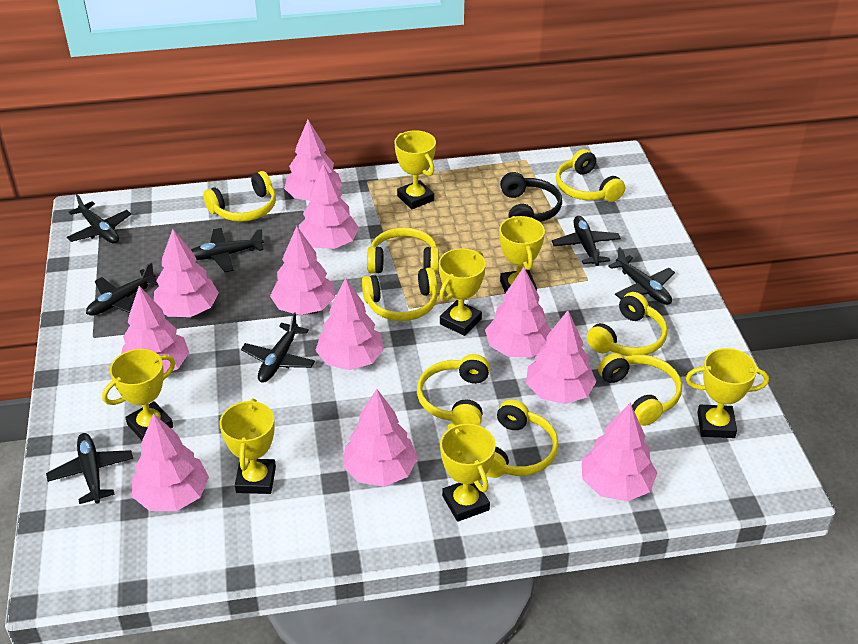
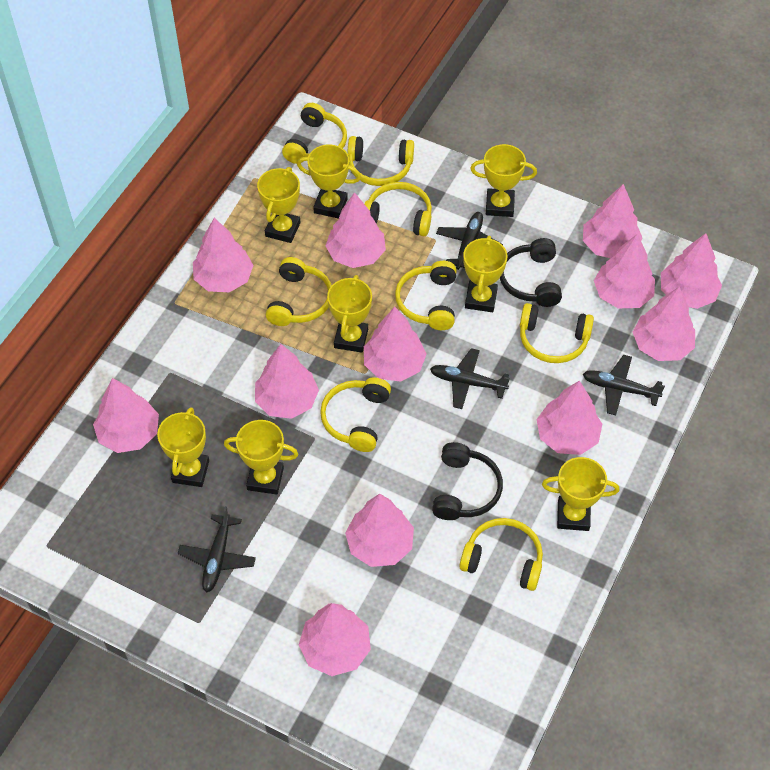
black headphones: 1 -> 2
black plane: 7 -> 4
pink tree: 11 -> 12
yellow trophy: 7 -> 8

